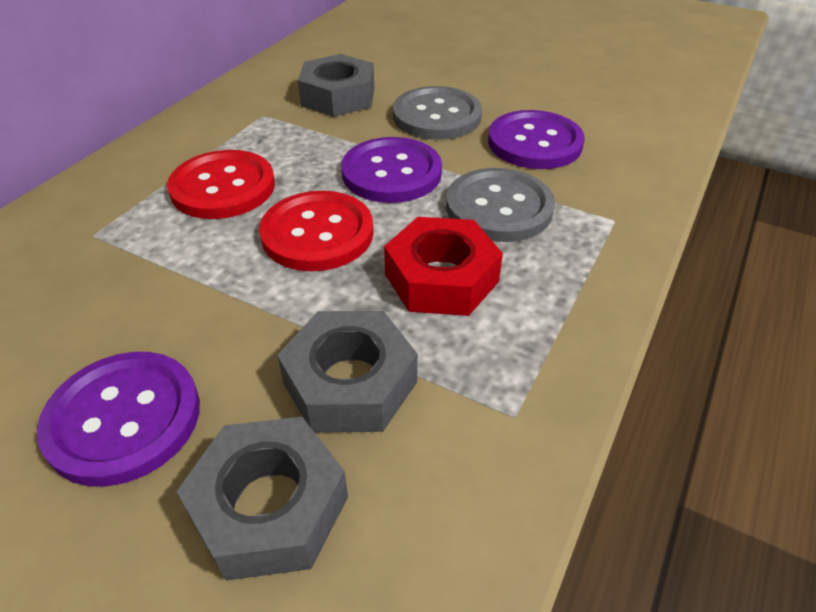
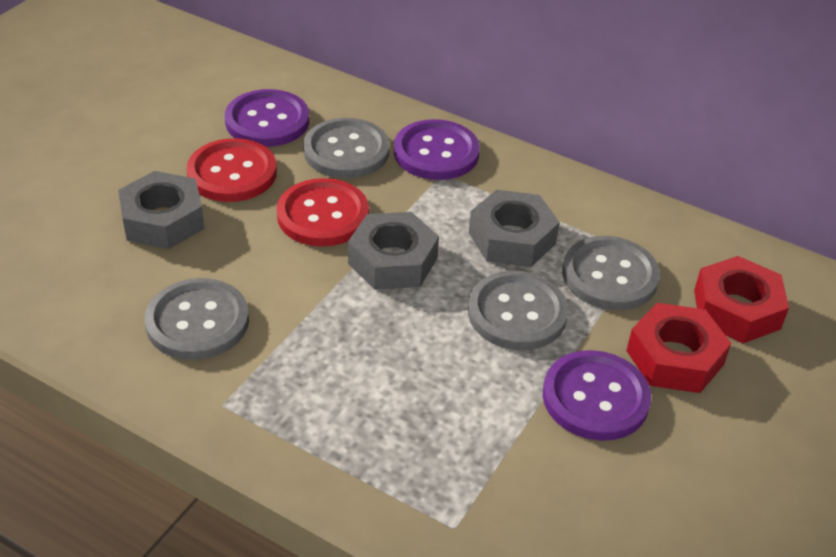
grey button: 2 -> 4
red nut: 1 -> 2

